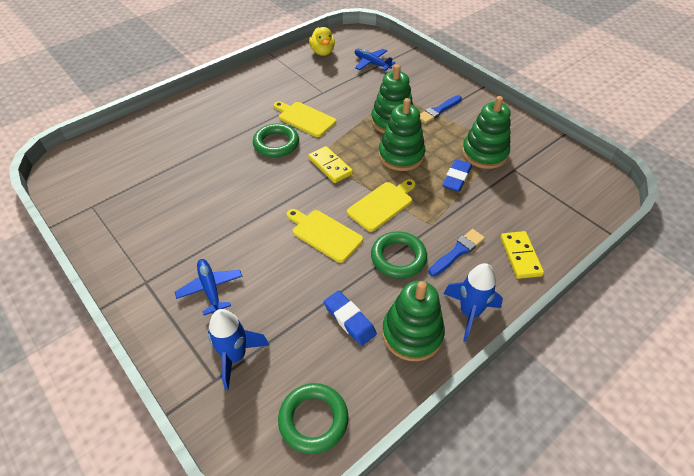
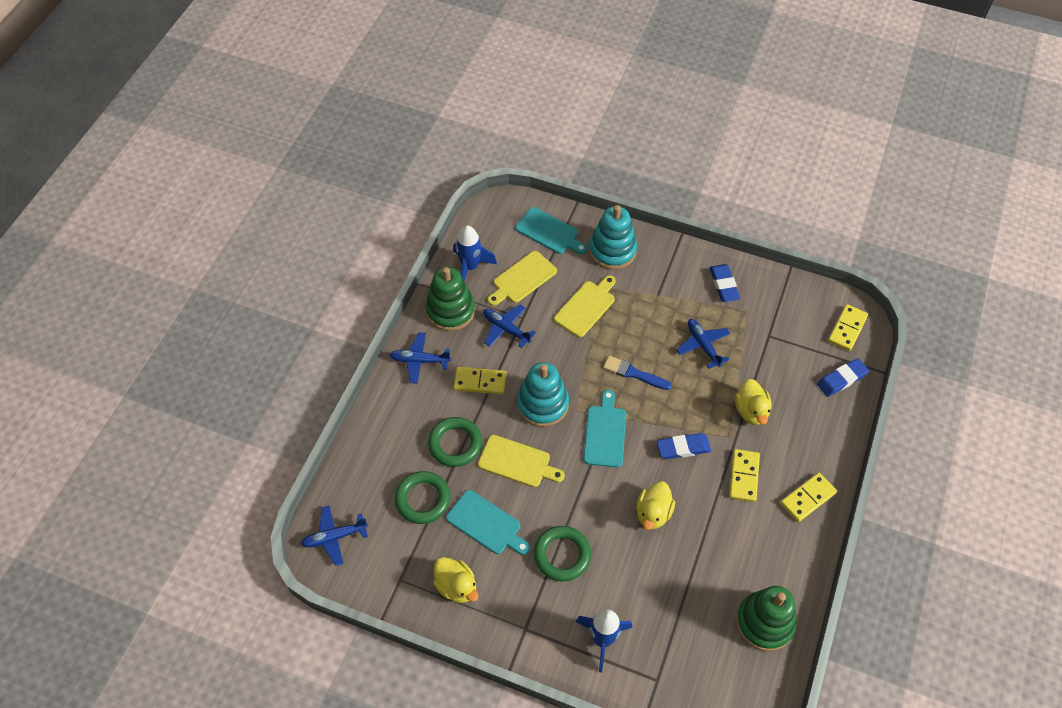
blue brush: 2 -> 1
blue eraser: 2 -> 3
blue plane: 2 -> 4
green stacking toy: 4 -> 2
turquoise cutting board: 0 -> 3
turquoise stacking toy: 0 -> 2
yellow domino: 2 -> 4
yellow duck: 1 -> 3

